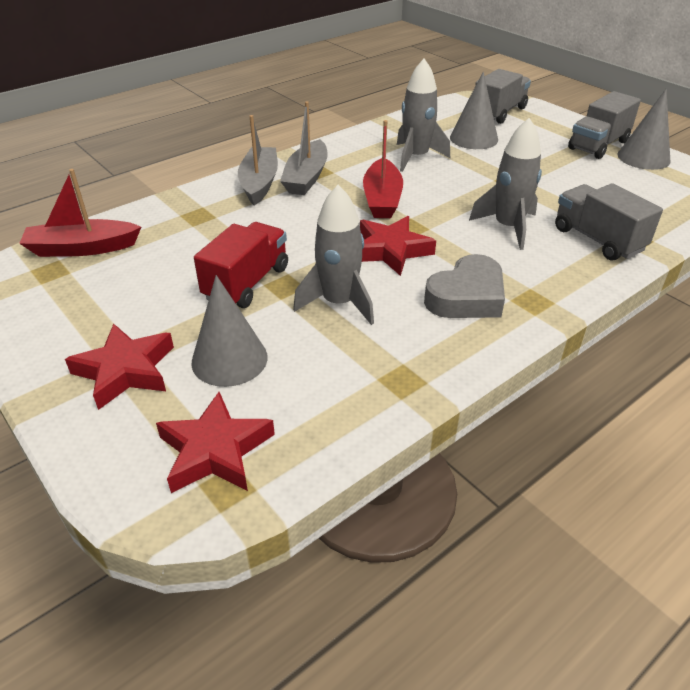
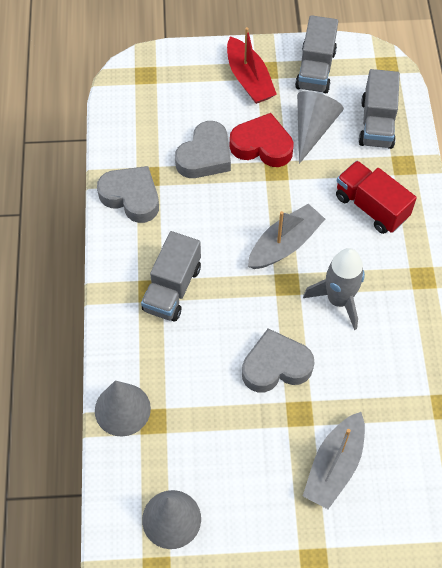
grey heart: 1 -> 3
grey rocket: 3 -> 1
red boat: 2 -> 1
red heart: 0 -> 1
red star: 3 -> 0

